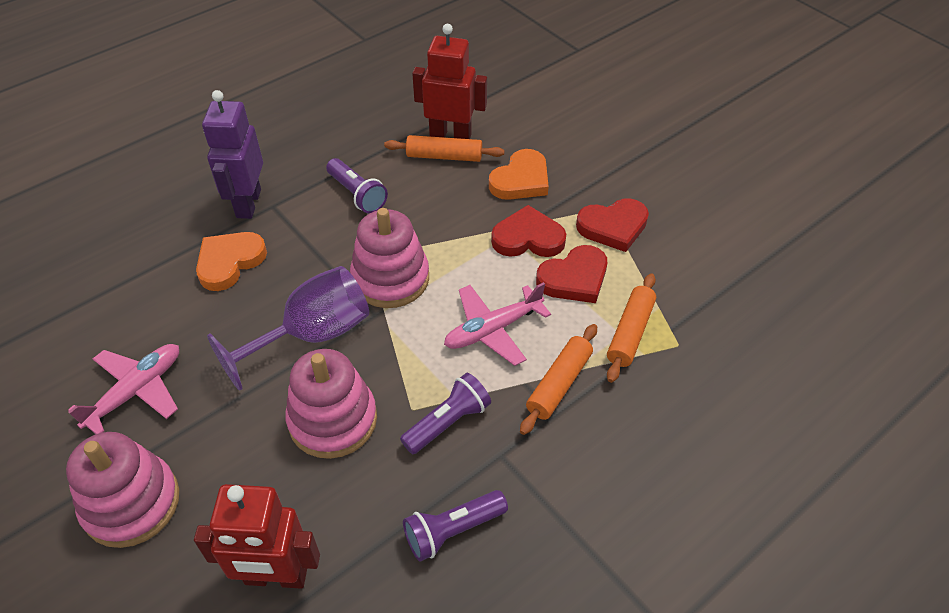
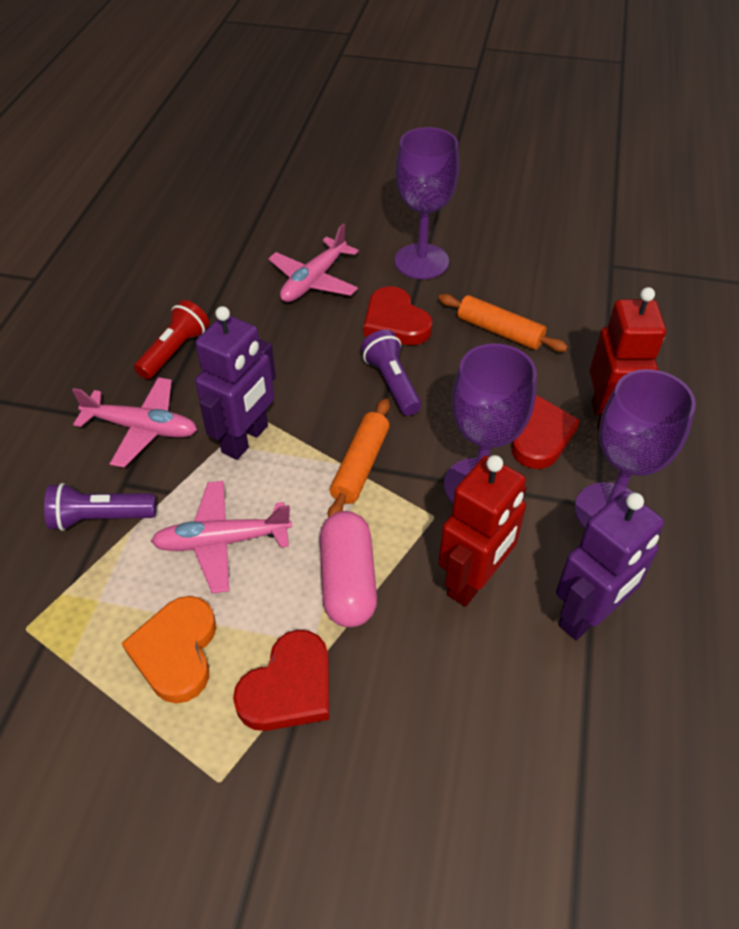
orange heart: 2 -> 1
orange rolling pin: 3 -> 2
pink capsule: 0 -> 1
pink plane: 2 -> 3
pink stacking toy: 3 -> 0
purple flashlight: 3 -> 2
purple goblet: 1 -> 3
purple robot: 1 -> 2
red flashlight: 0 -> 1

